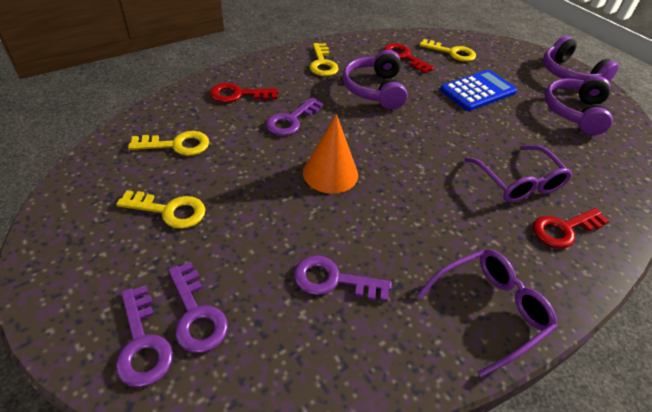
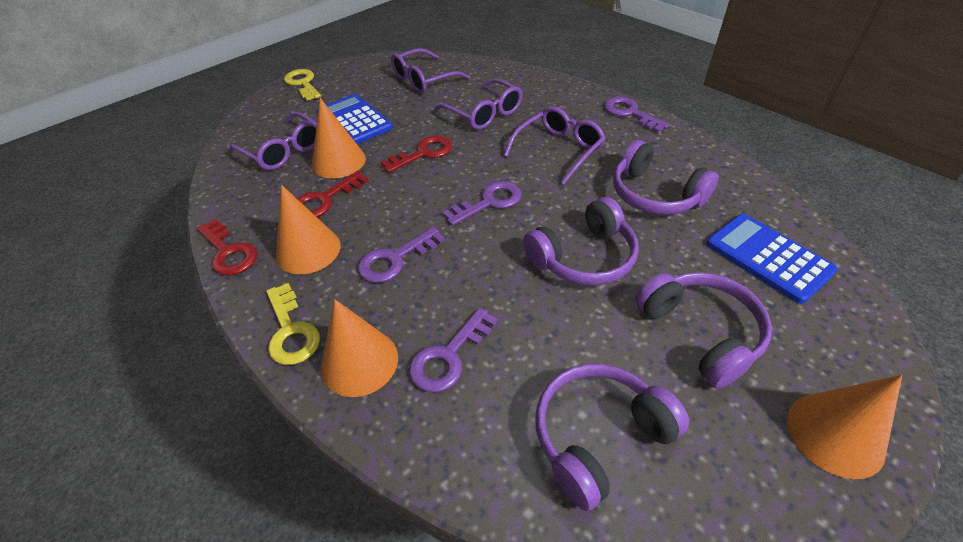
blue calculator: 1 -> 2
orange cone: 1 -> 4
purple glasses: 2 -> 4
purple headphones: 3 -> 4
yellow key: 4 -> 2

